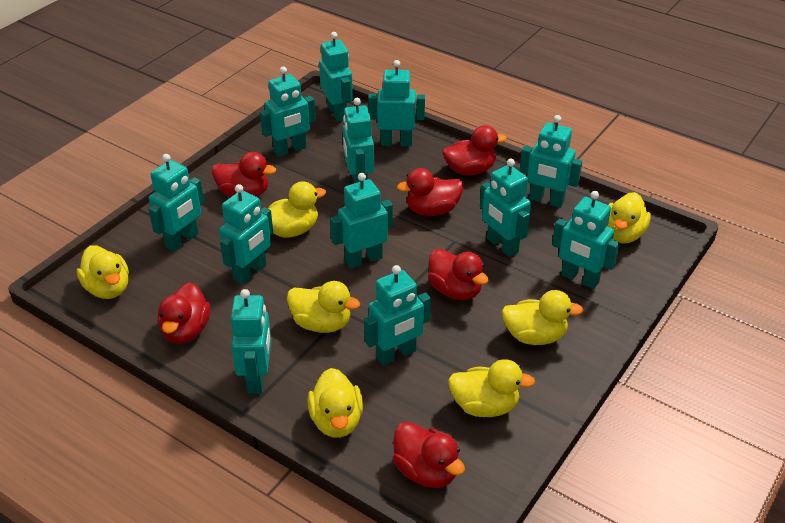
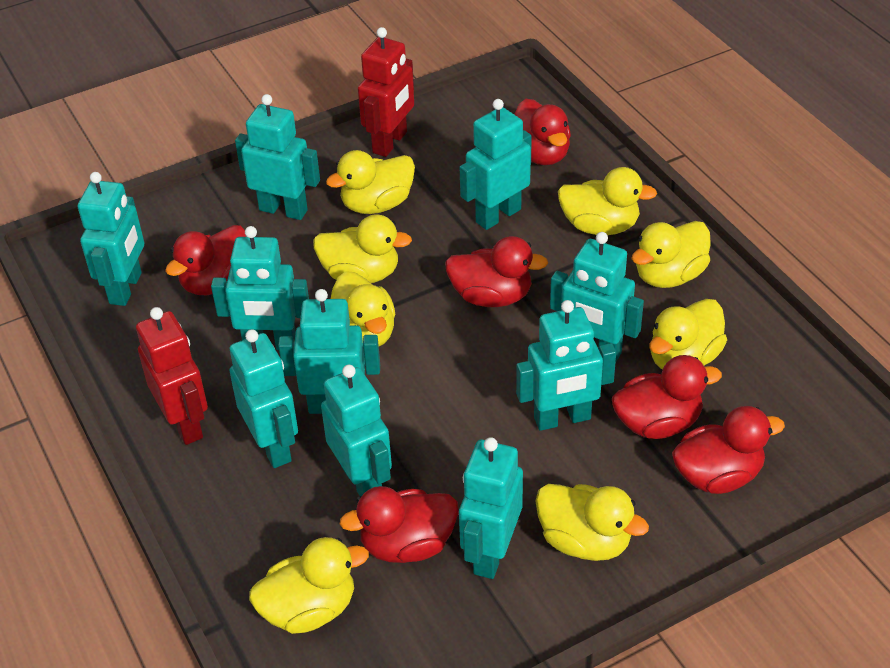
red robot: 0 -> 2
turquoise robot: 12 -> 10
yellow duck: 7 -> 8

